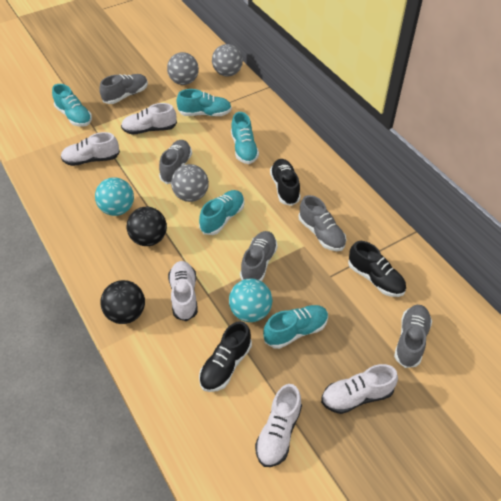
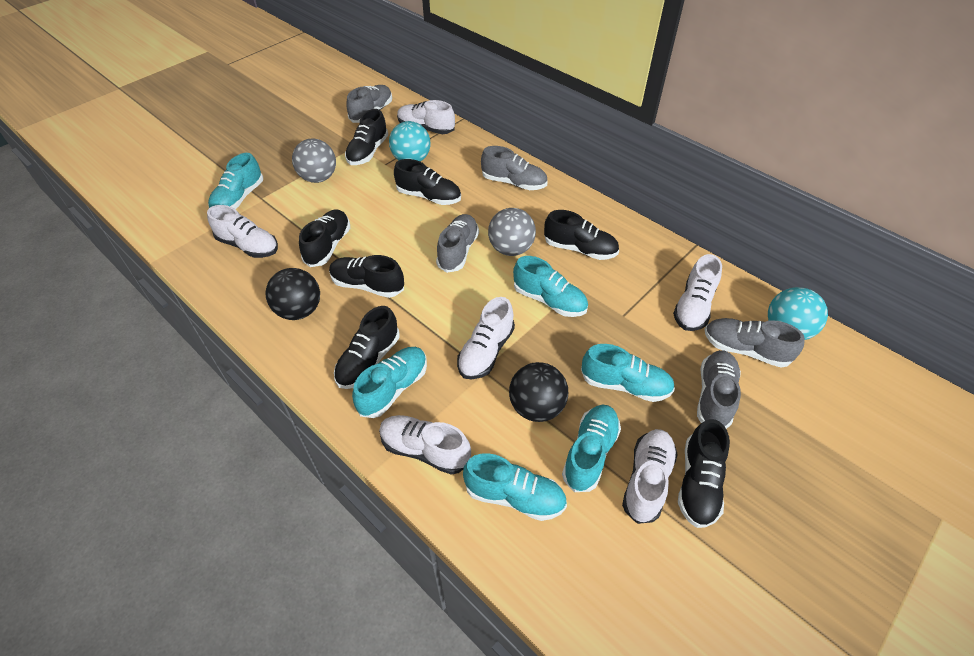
black shoe: 3 -> 7
grey ball: 3 -> 2
turquoise shoe: 5 -> 6
white shoe: 5 -> 6

